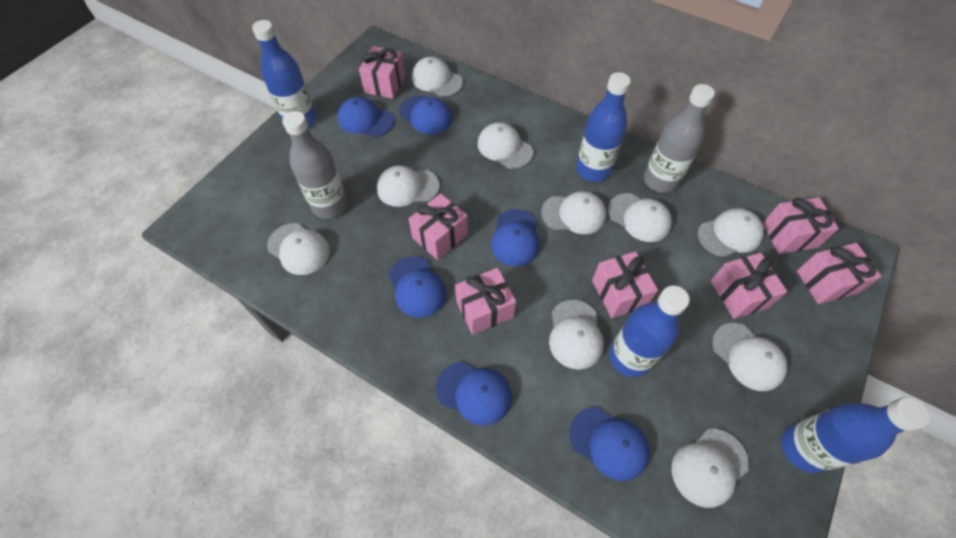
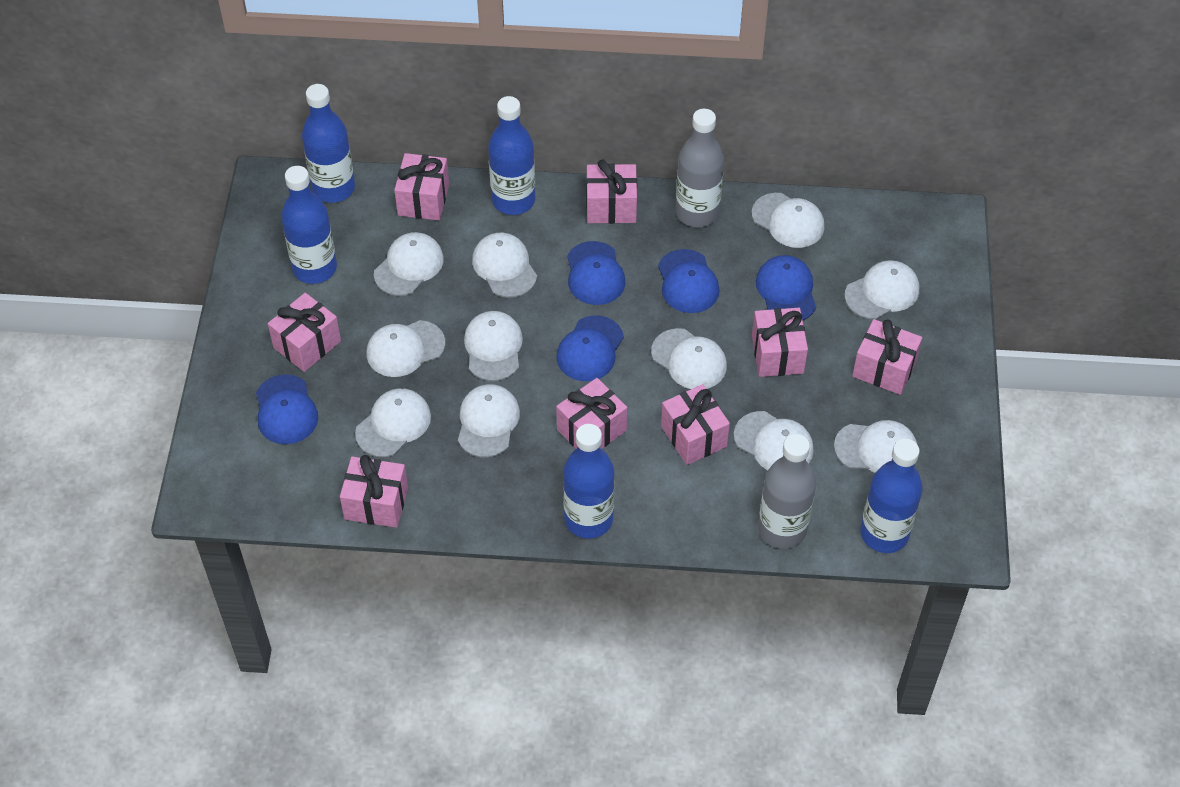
blue bottle: 4 -> 5
blue cap: 6 -> 5
pink gift: 7 -> 8
white cap: 10 -> 11

